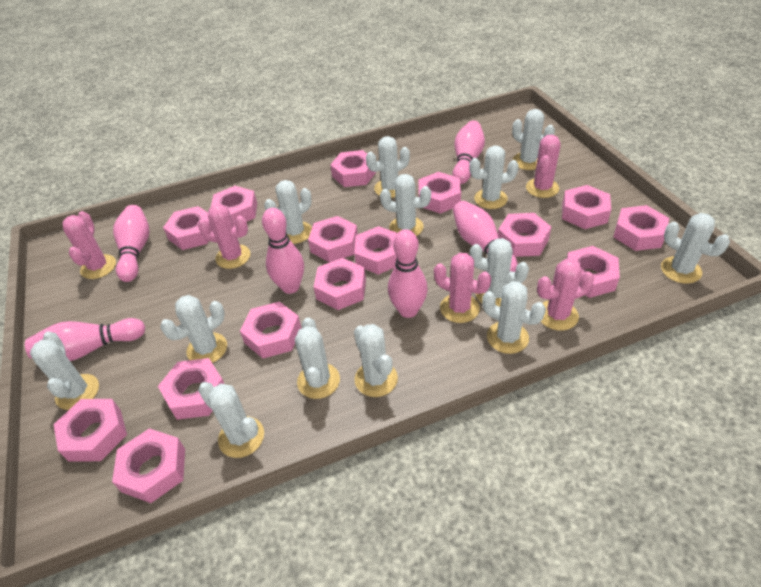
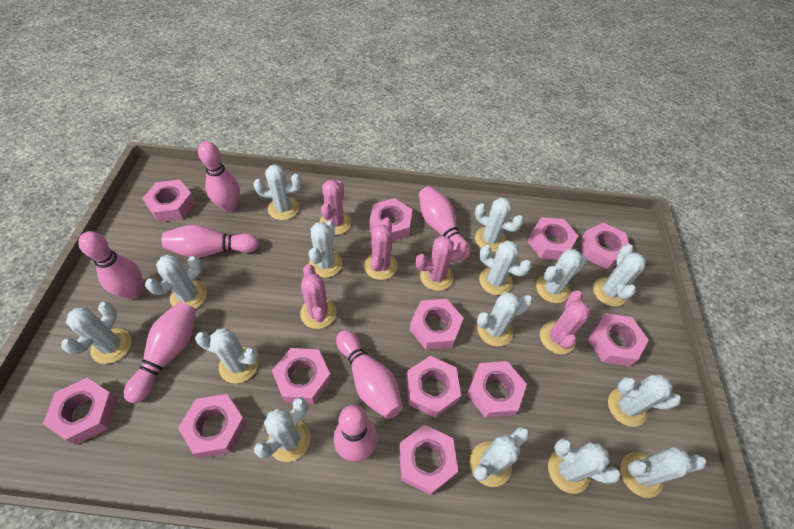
pink bowling pin: 6 -> 7
pink nut: 15 -> 12
white cactus: 13 -> 15

